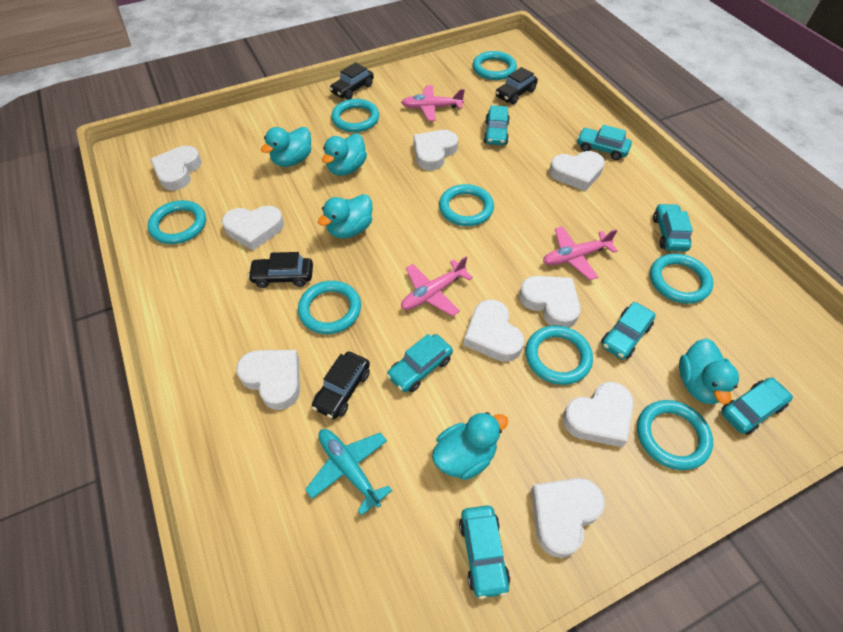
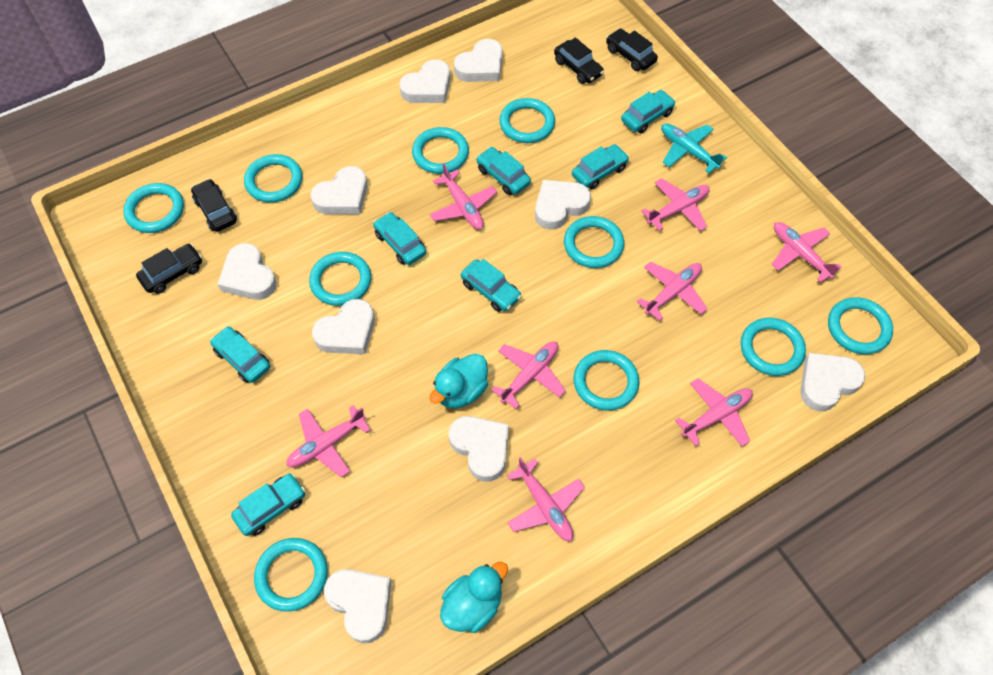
pink plane: 3 -> 8
turquoise duck: 5 -> 2
turquoise ring: 8 -> 10

